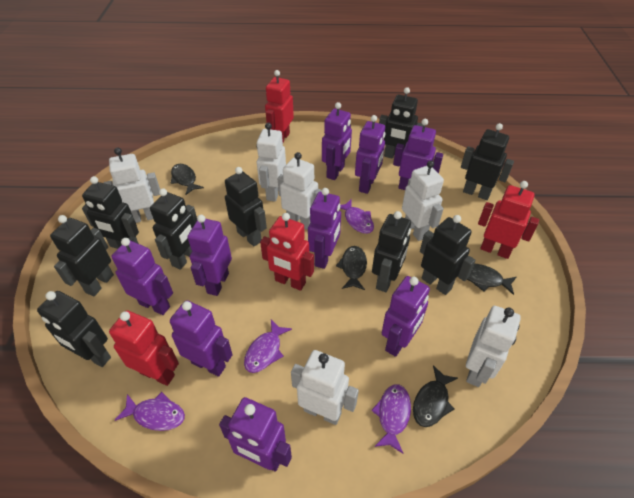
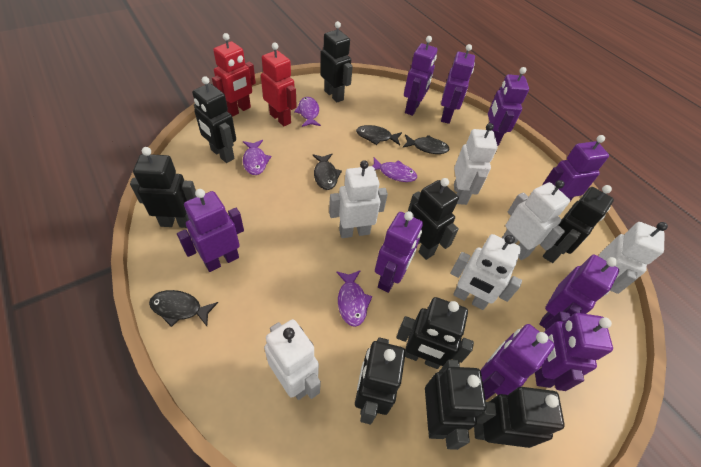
red robot: 4 -> 2

